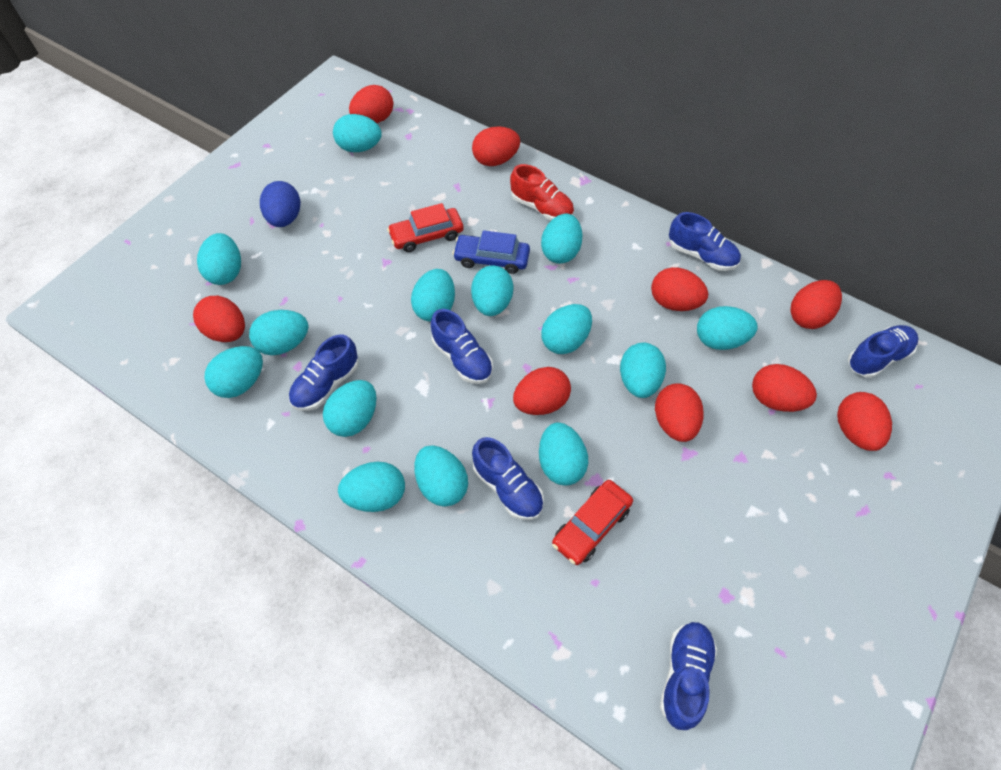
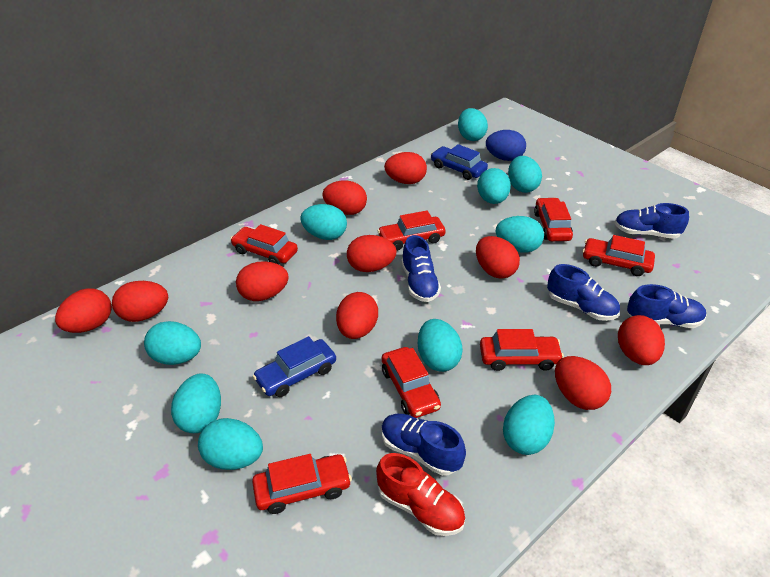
blue car: 1 -> 2
blue shoe: 6 -> 5
red car: 2 -> 7
red egg: 9 -> 10
turquoise egg: 14 -> 10

